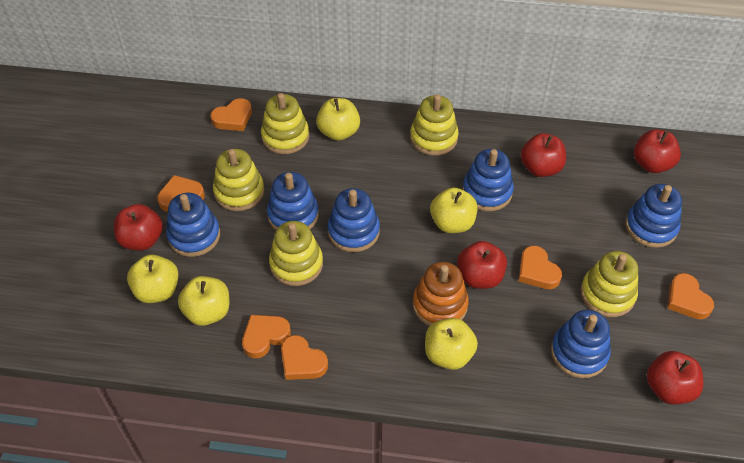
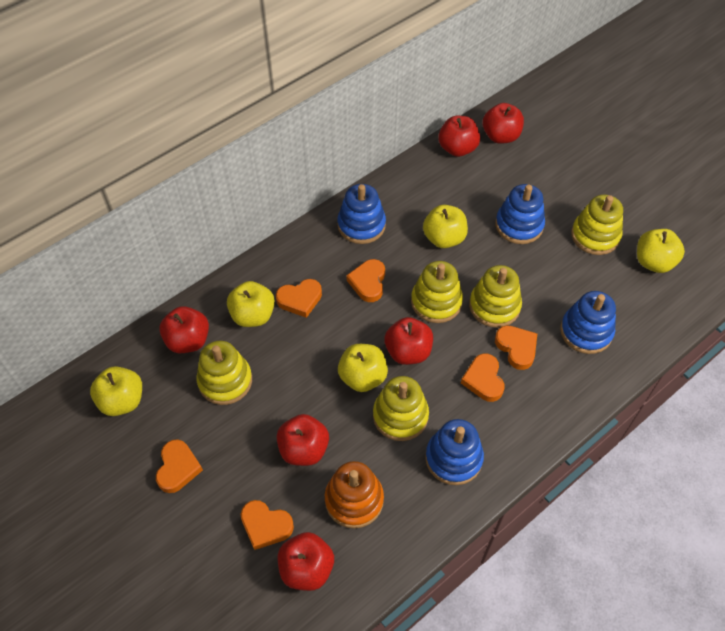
blue stacking toy: 6 -> 4
red apple: 5 -> 6

